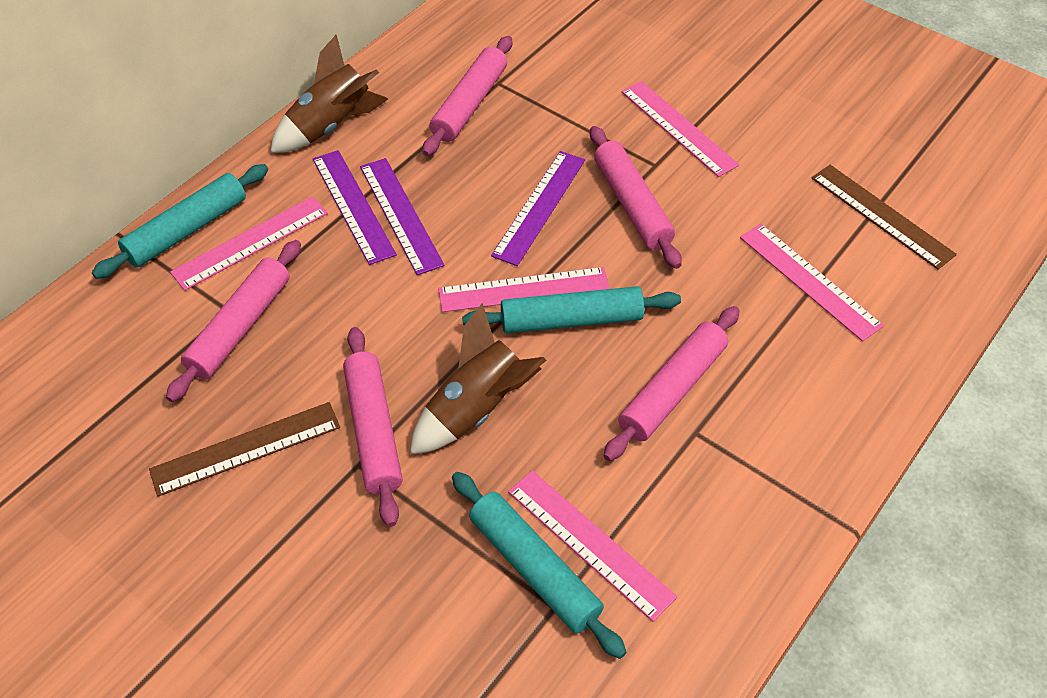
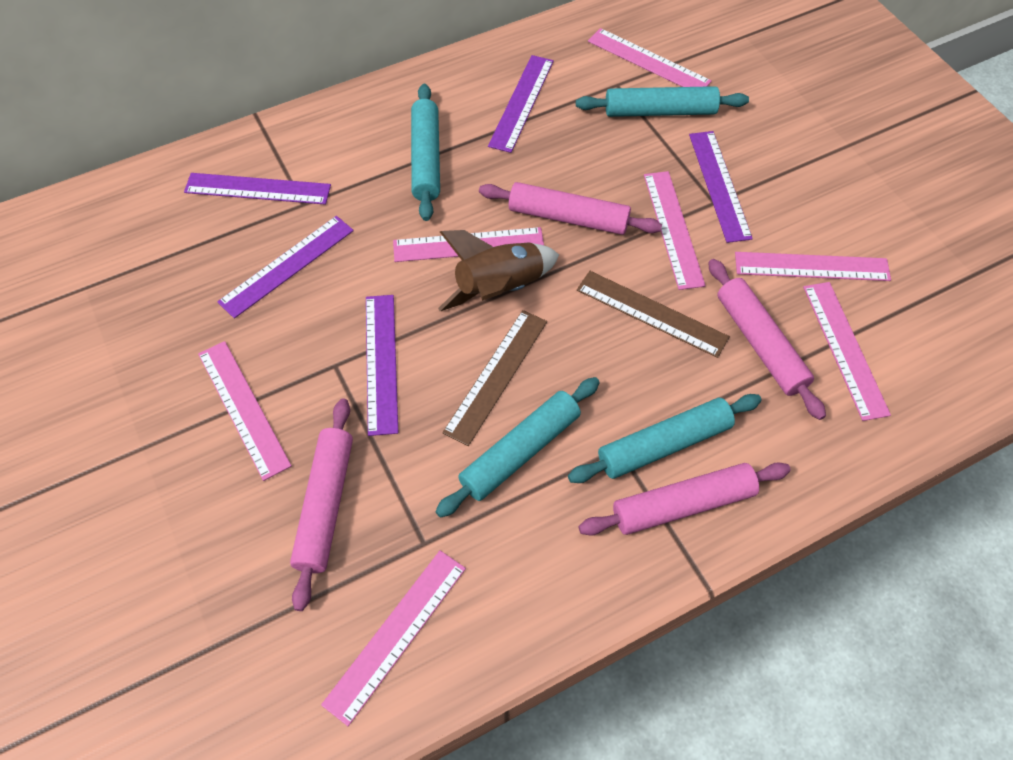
brown rocket: 2 -> 1
pink rolling pin: 5 -> 4
pink ruler: 5 -> 7
purple ruler: 3 -> 5
turquoise rolling pin: 3 -> 4

